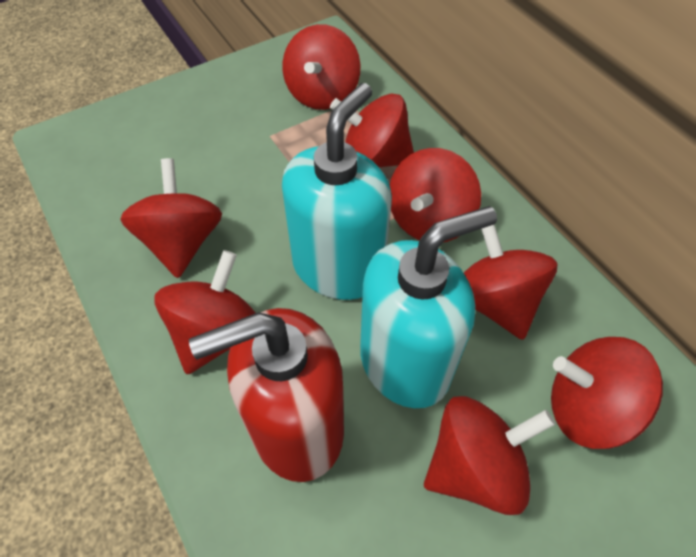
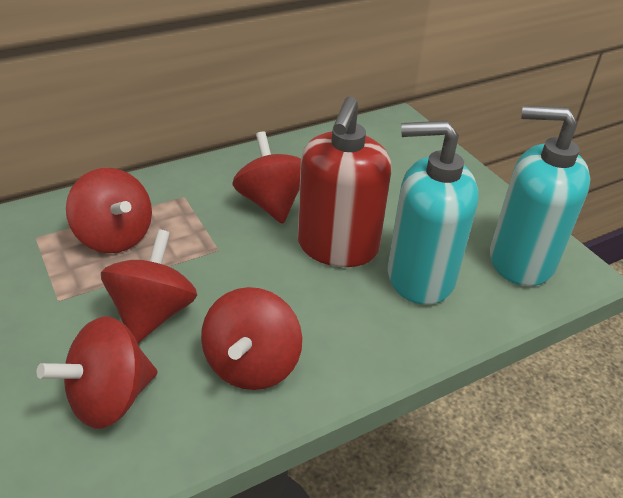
red spinning top: 8 -> 5

